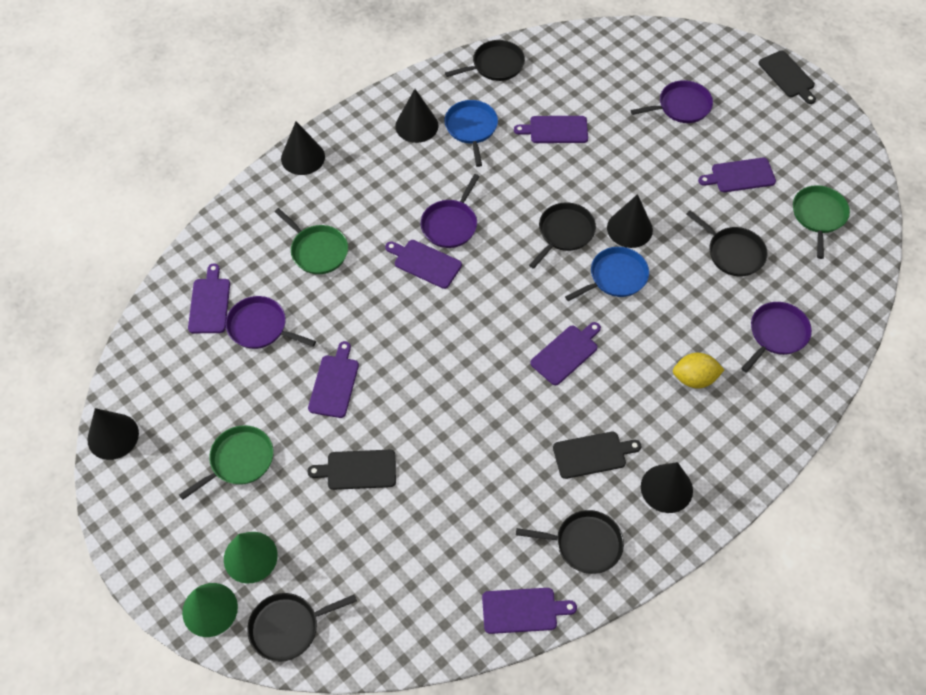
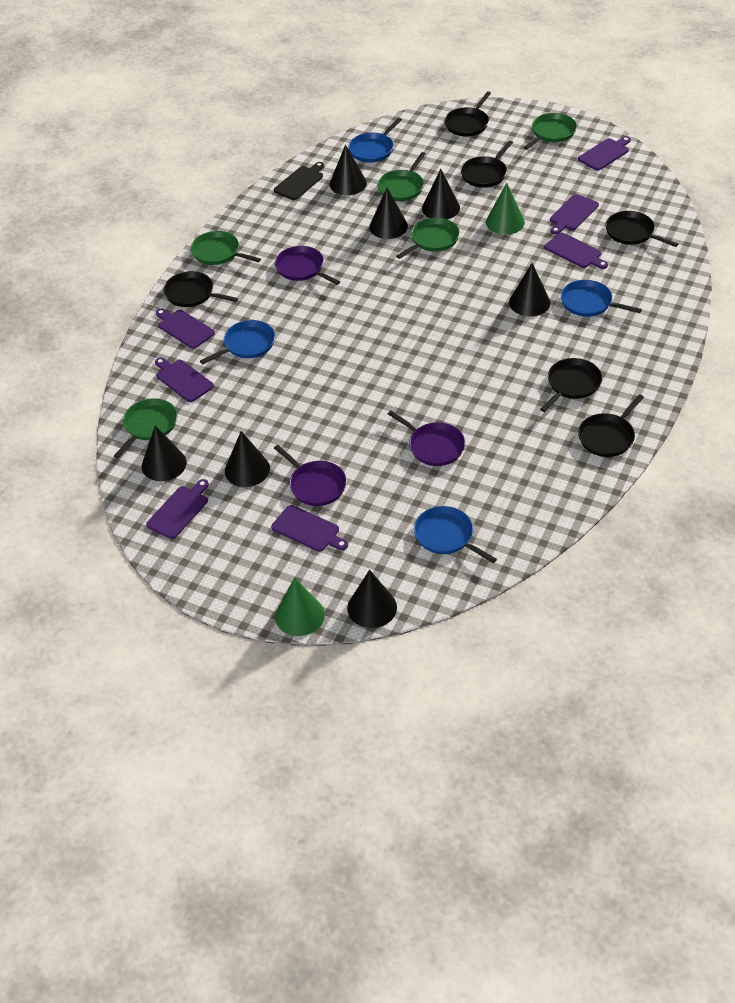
black cone: 5 -> 7
black cutting board: 3 -> 1
black pan: 5 -> 6
blue pan: 2 -> 4
green pan: 3 -> 5
purple pan: 4 -> 3
yellow lemon: 1 -> 0

